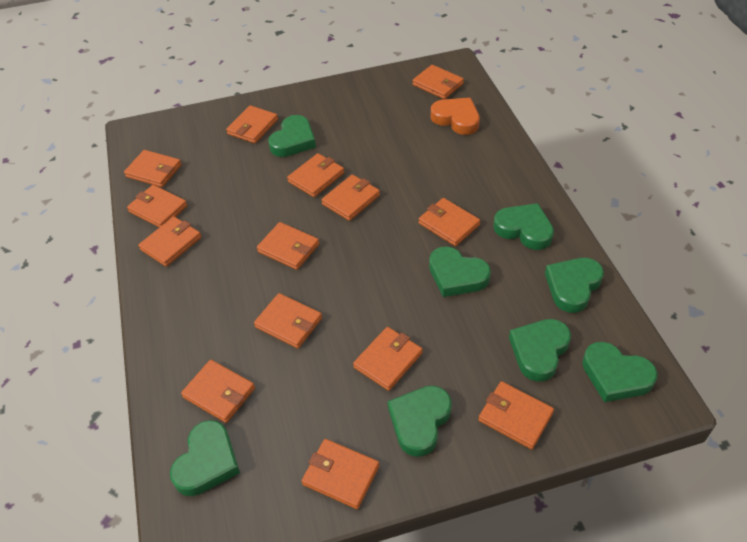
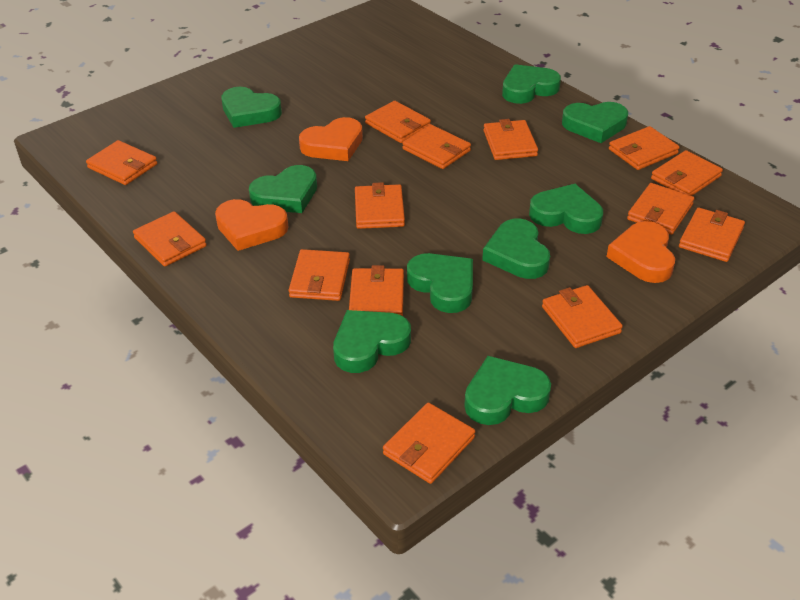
green heart: 8 -> 9
orange heart: 1 -> 3

